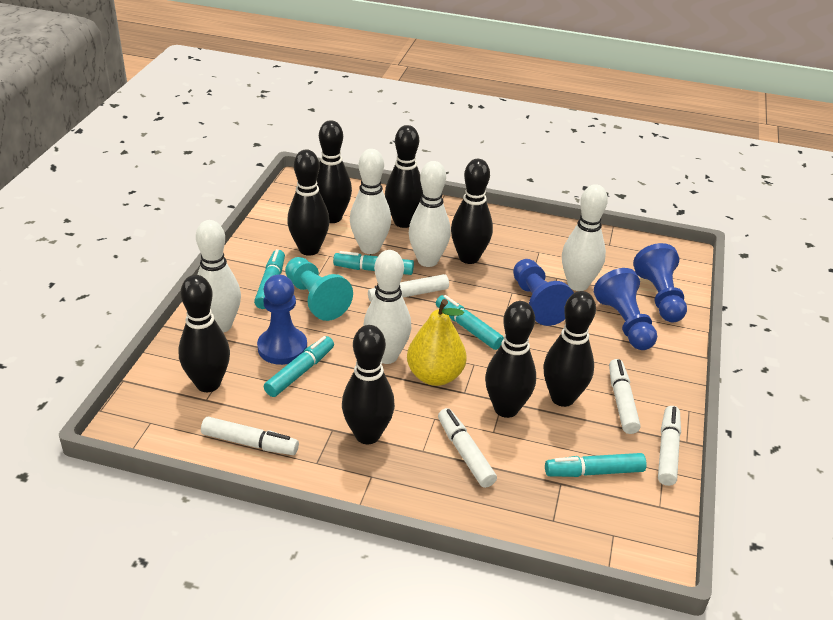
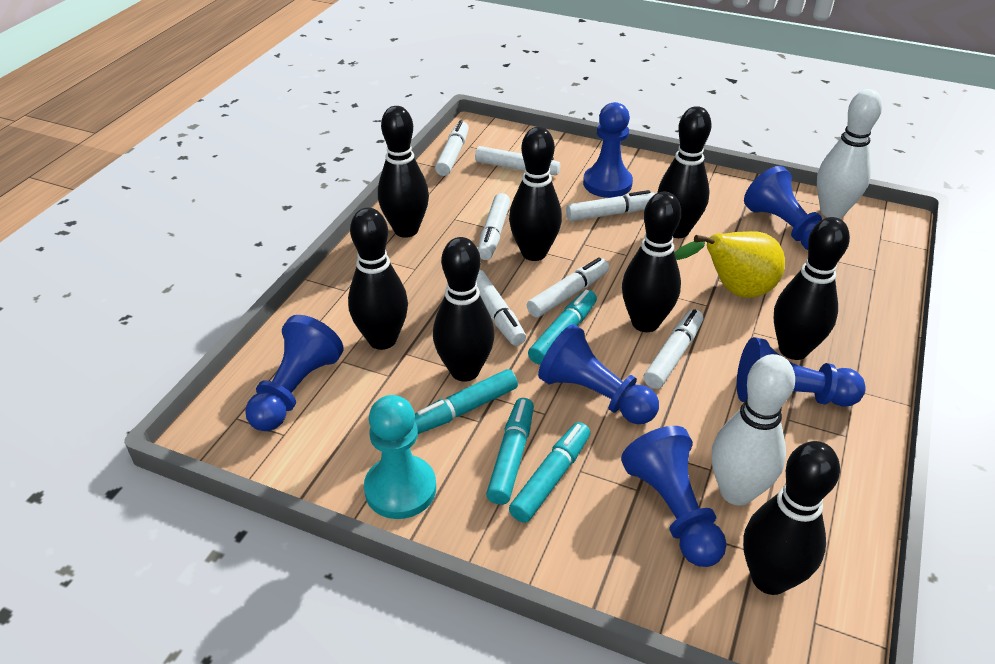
blue pawn: 4 -> 6
turquoise marker: 5 -> 4
white bowling pin: 5 -> 2
white marker: 5 -> 7

